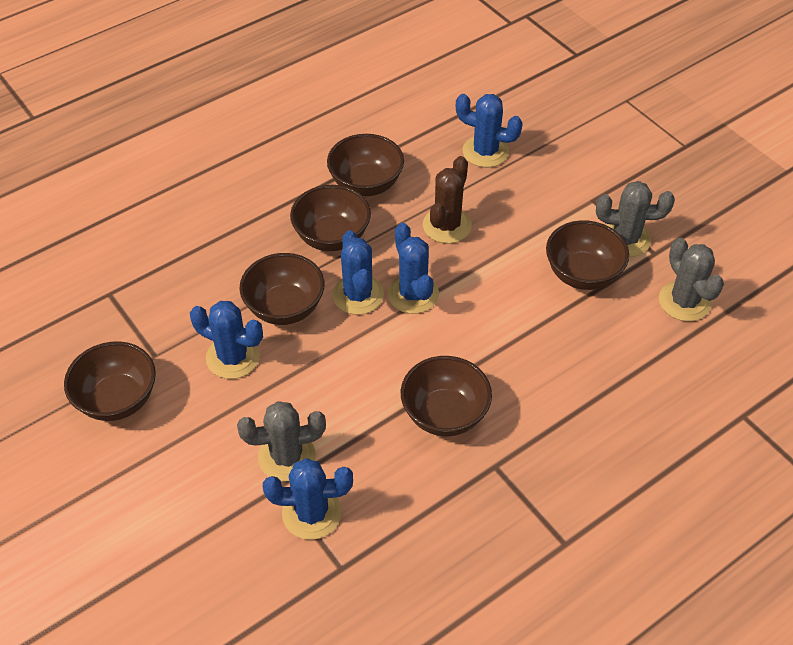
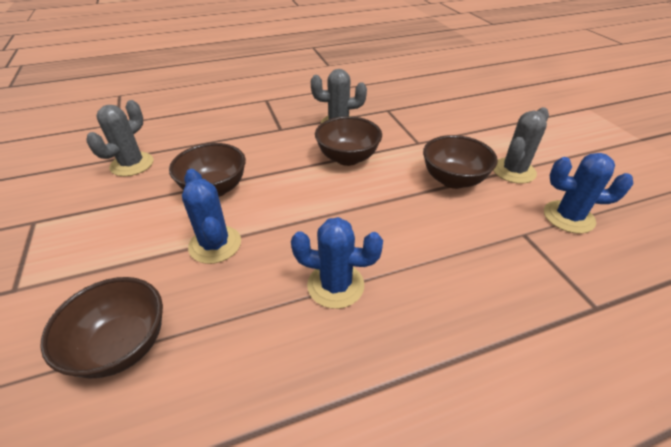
blue cactus: 5 -> 3
brown bowl: 6 -> 4
brown cactus: 1 -> 0

